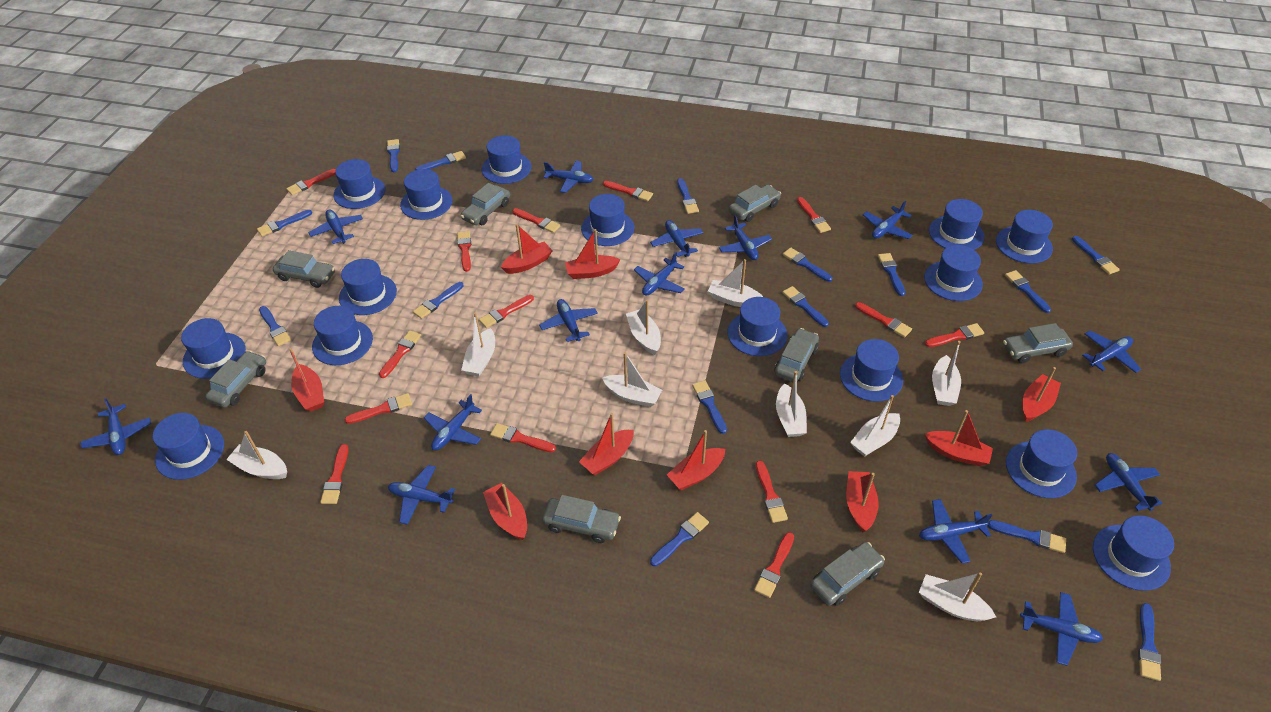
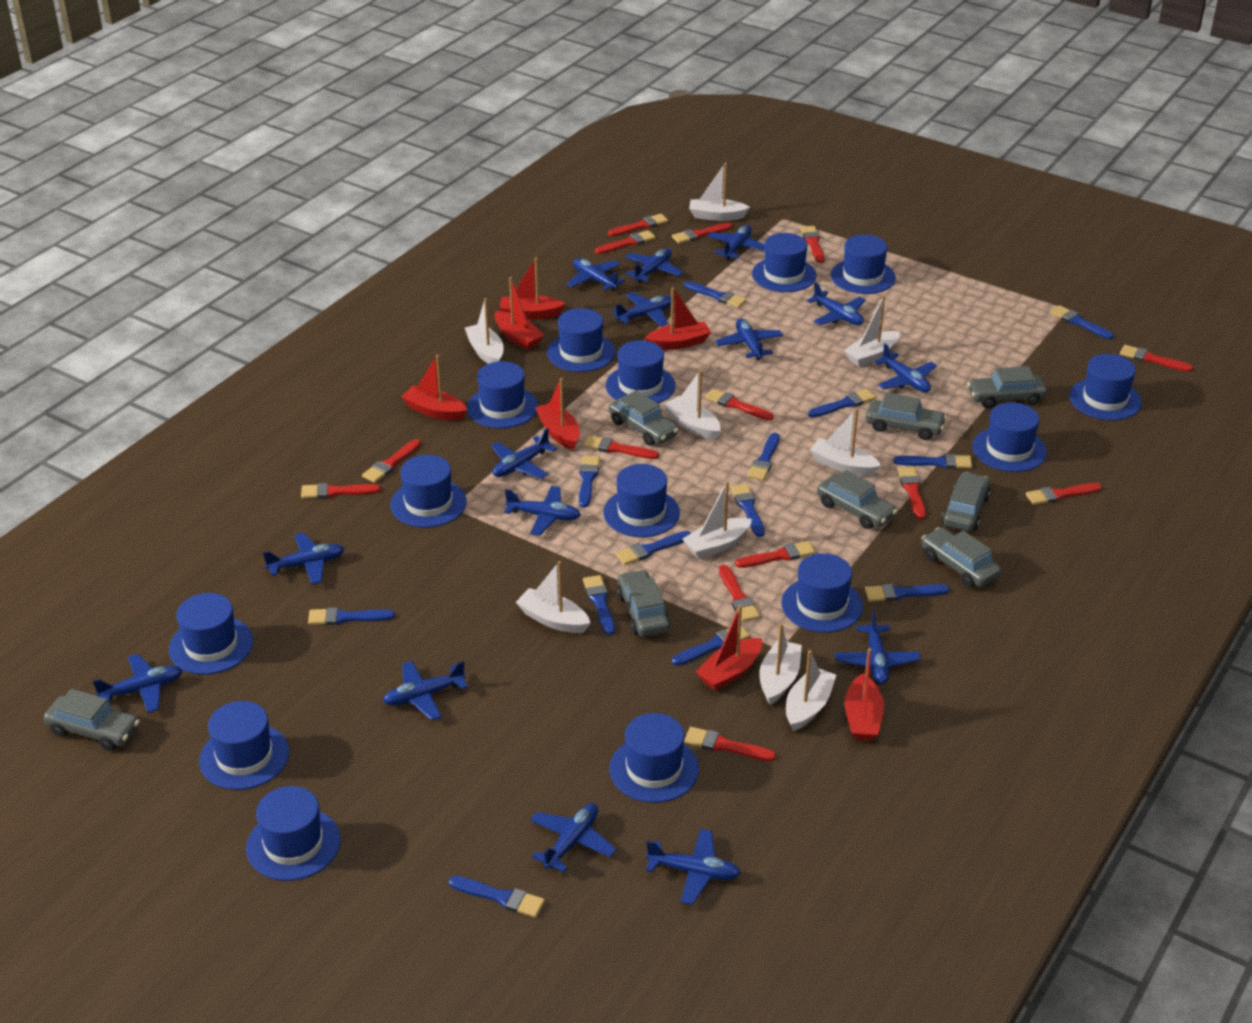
blue brush: 15 -> 13
blue hat: 15 -> 14
blue plane: 14 -> 15
red boat: 9 -> 7

